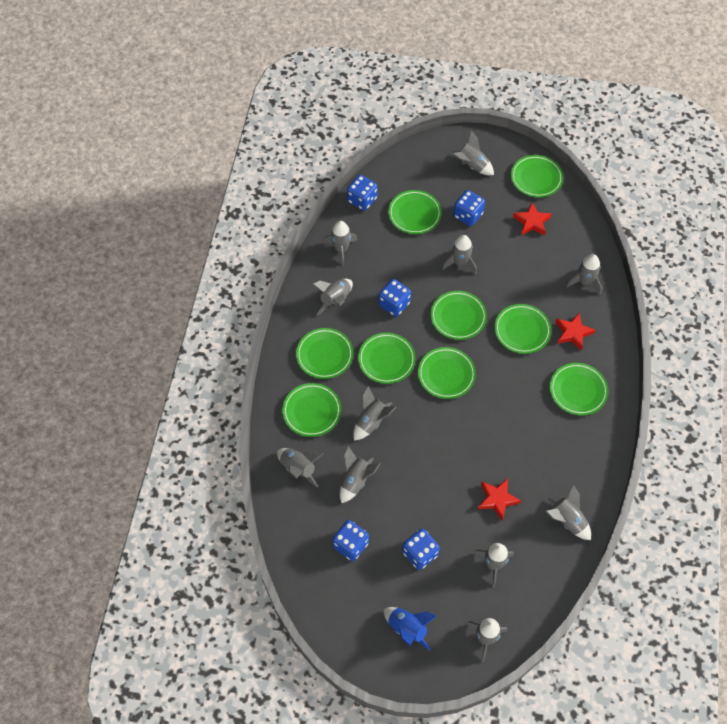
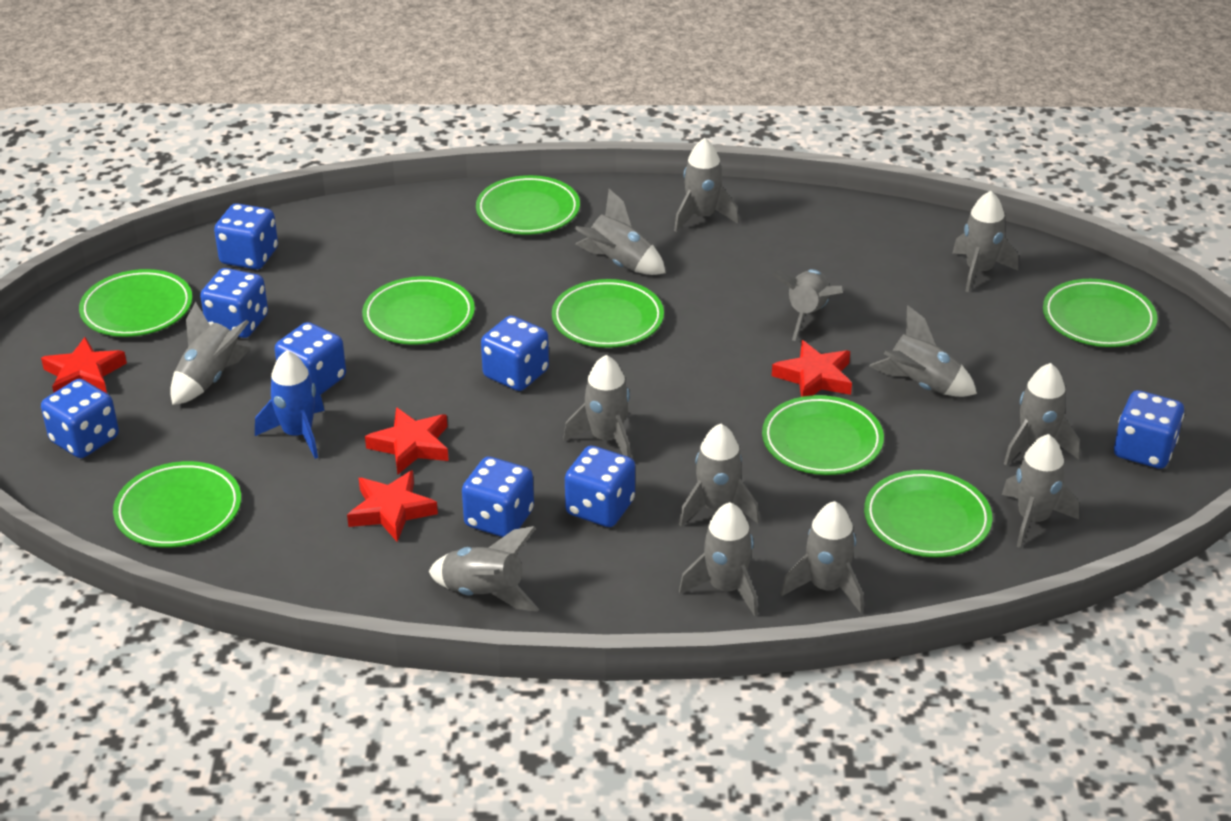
blue dice: 5 -> 8
green plate: 9 -> 8
grey rocket: 11 -> 13
red star: 3 -> 4

